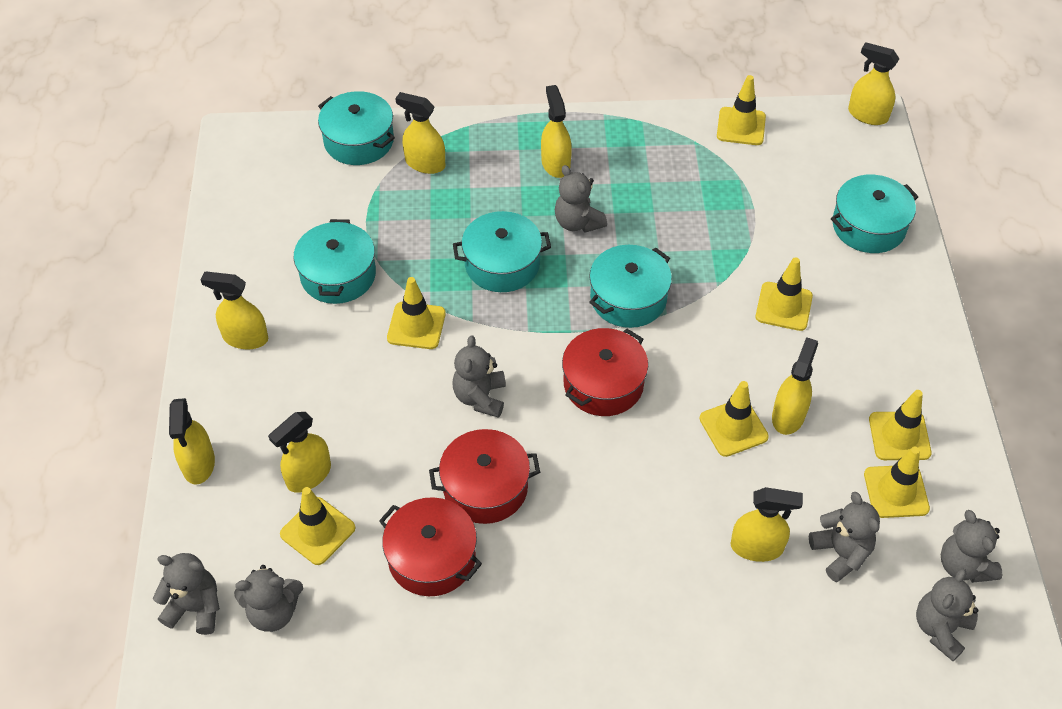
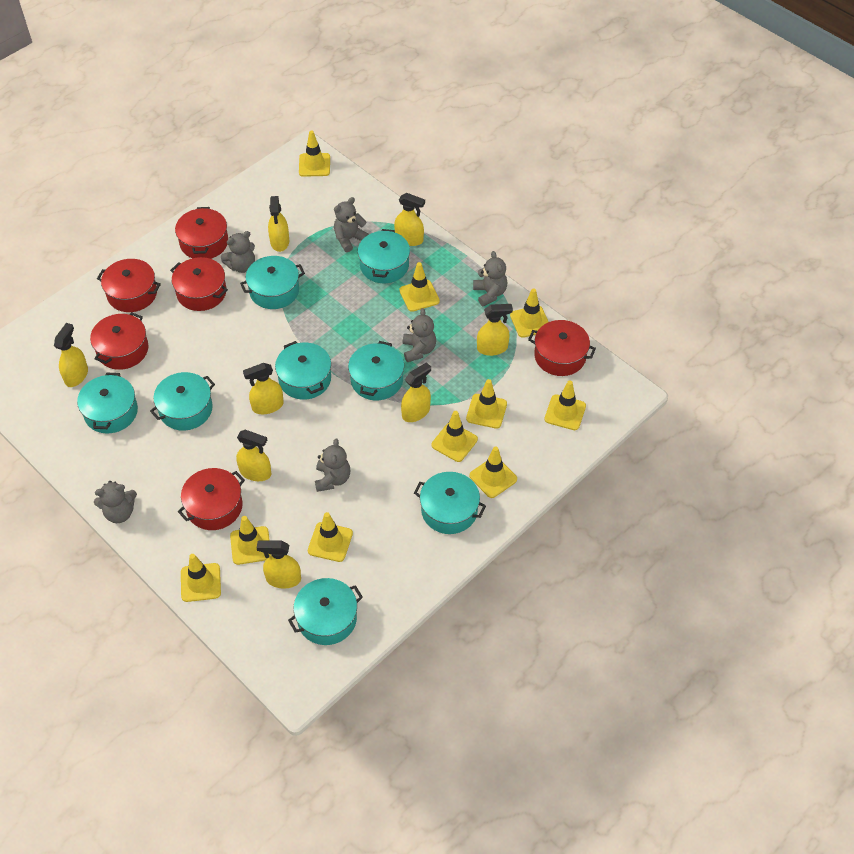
grey teddy bear: 7 -> 6
red pot: 3 -> 6
turquoise pot: 5 -> 8
yellow traffic cone: 7 -> 10

